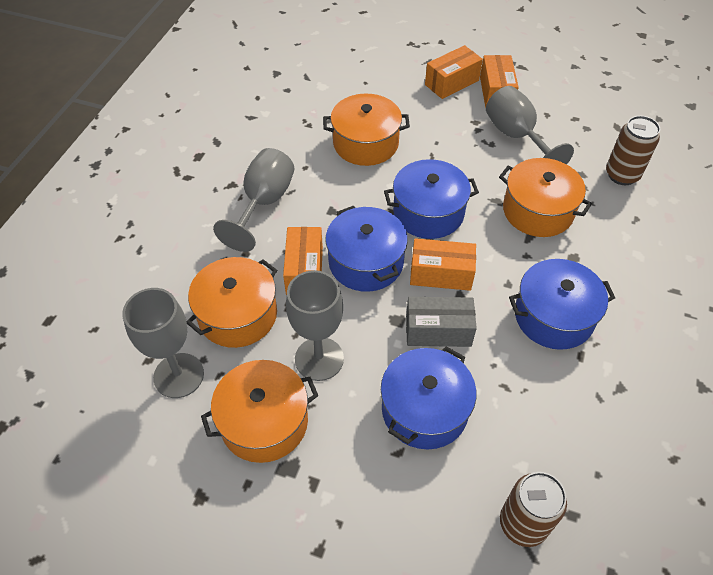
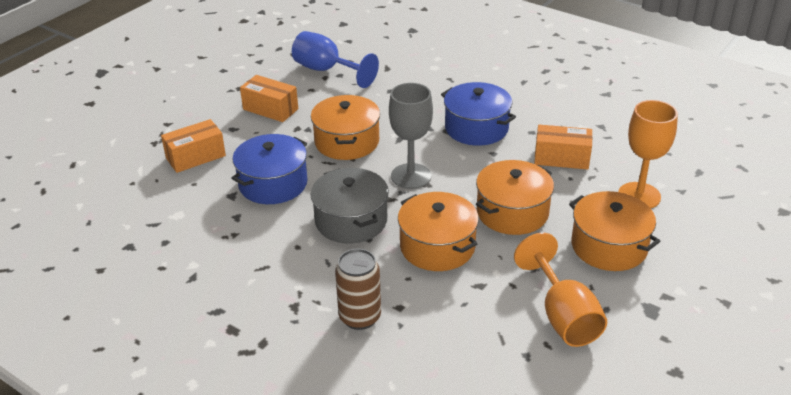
blue goblet: 0 -> 1
blue pot: 4 -> 2
brown can: 2 -> 1
grey box: 1 -> 0
grey goblet: 4 -> 1
grey pot: 0 -> 1
orange box: 4 -> 3
orange goblet: 0 -> 2

